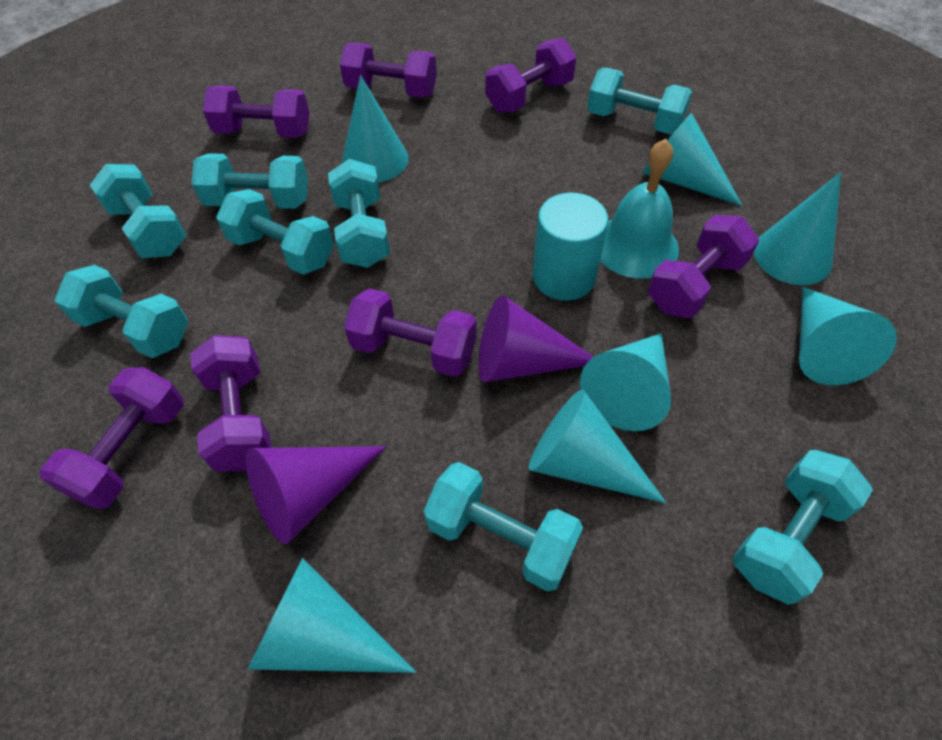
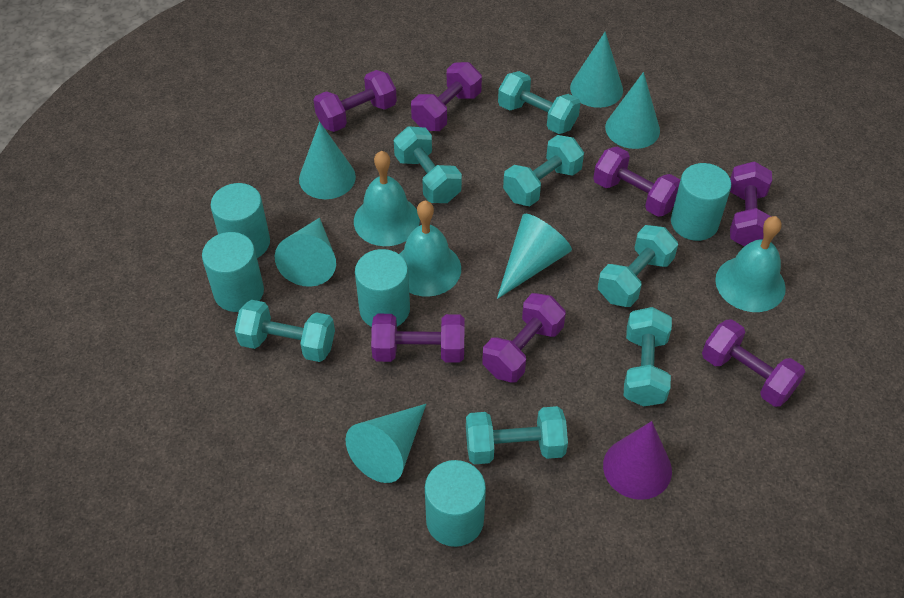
purple cone: 2 -> 1
turquoise bell: 1 -> 3
turquoise cone: 7 -> 6
turquoise cylinder: 1 -> 5
turquoise dumbbell: 8 -> 7

